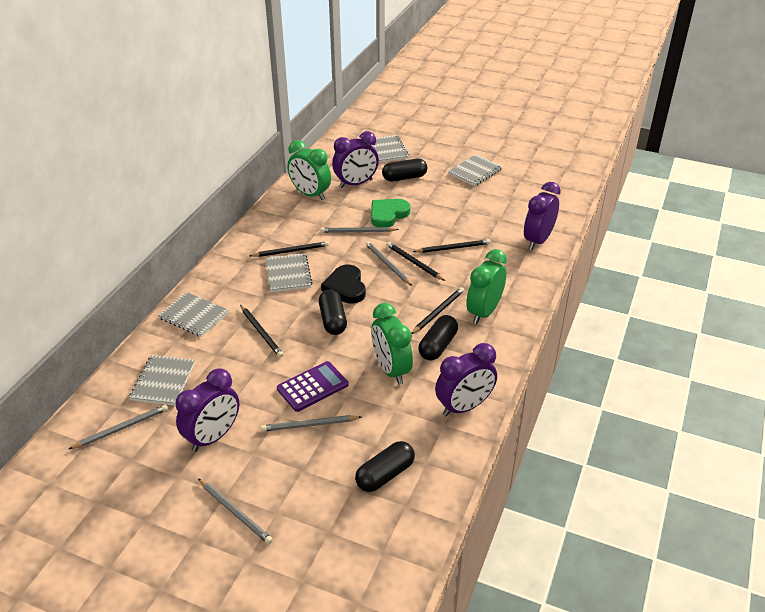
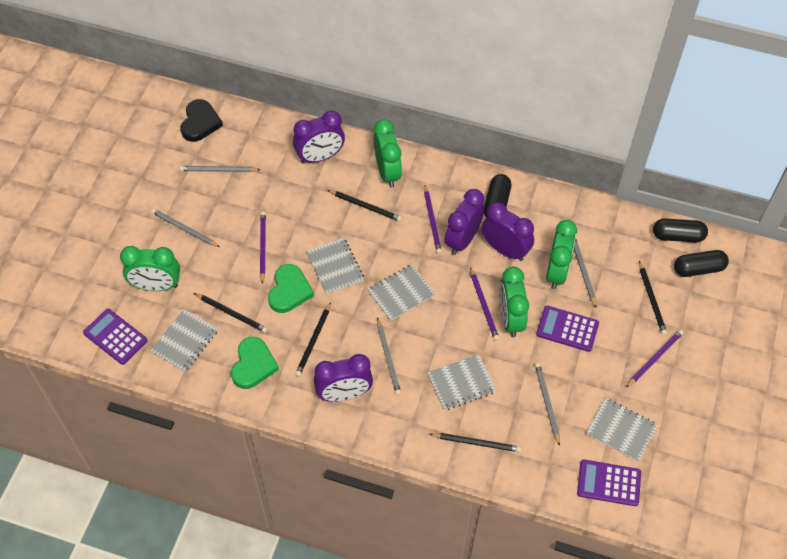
black capsule: 4 -> 3
green clock: 3 -> 4
green heart: 1 -> 2
purple calculator: 1 -> 3
purple pencil: 0 -> 4

